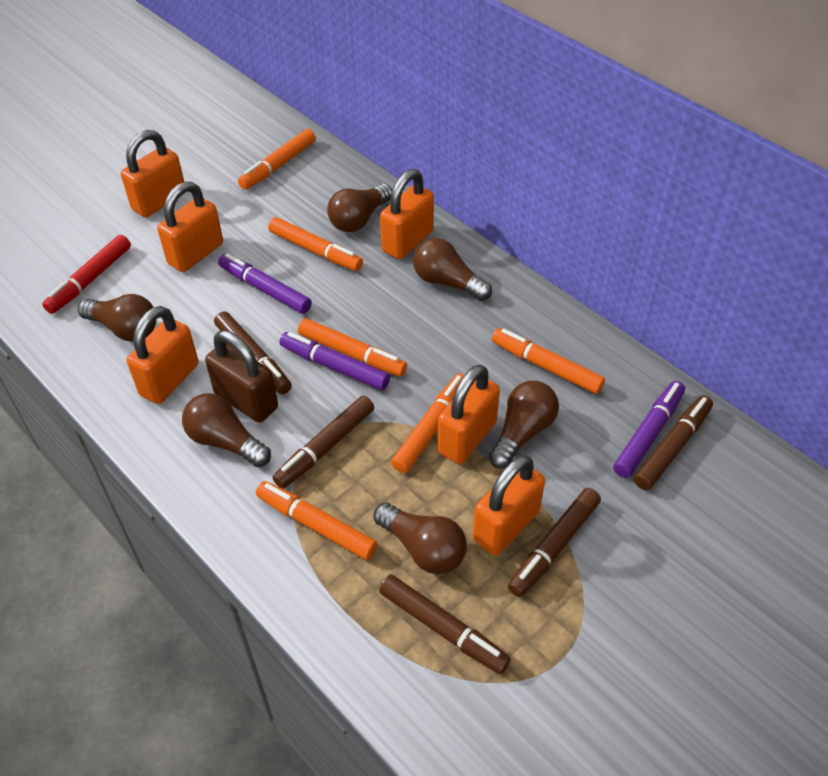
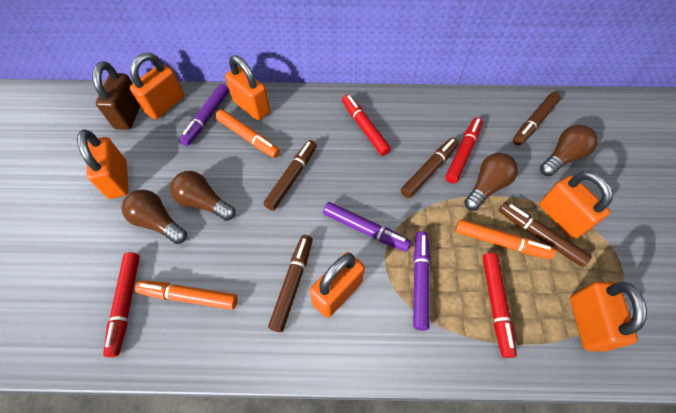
brown light bulb: 6 -> 4
orange marker: 6 -> 3
red marker: 1 -> 4

